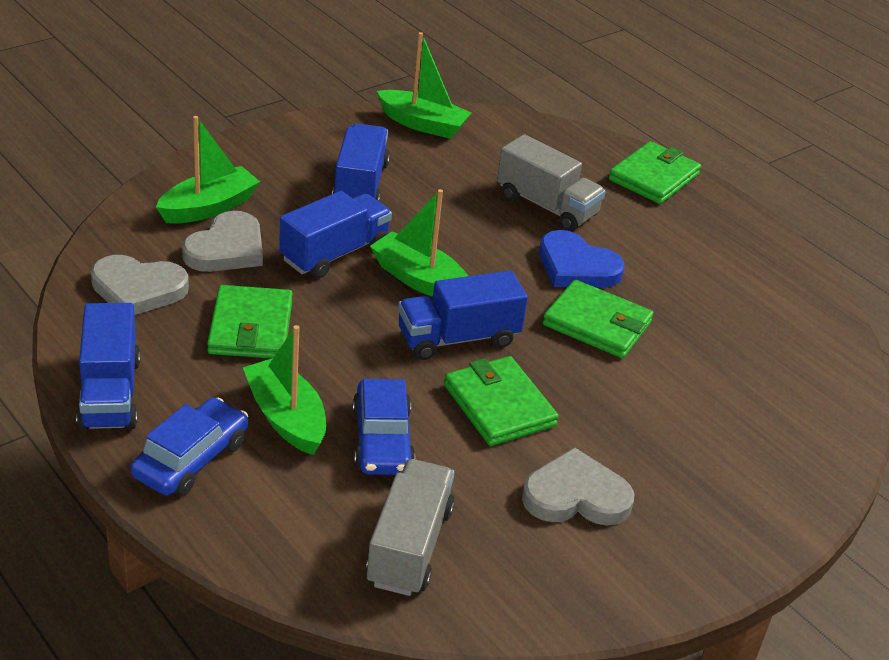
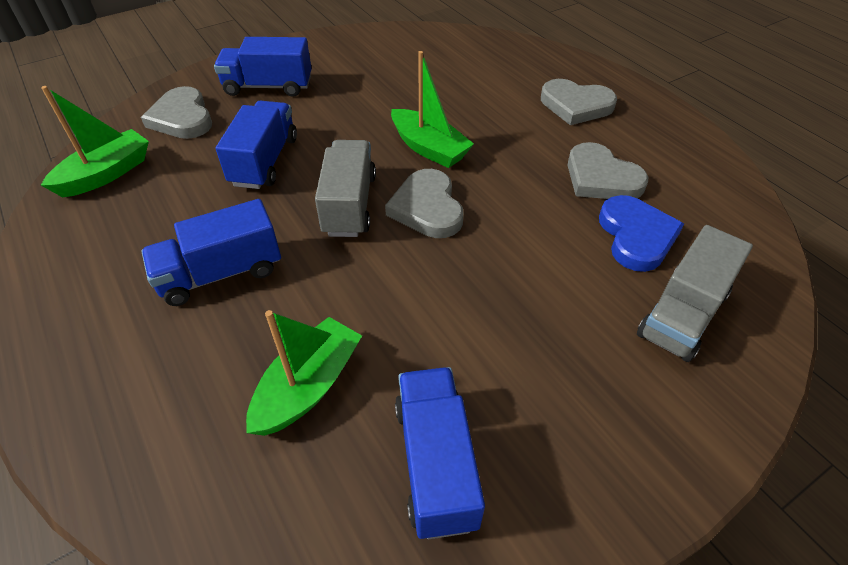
blue car: 2 -> 0
green boat: 4 -> 3
green wallet: 4 -> 0
grey heart: 3 -> 4

